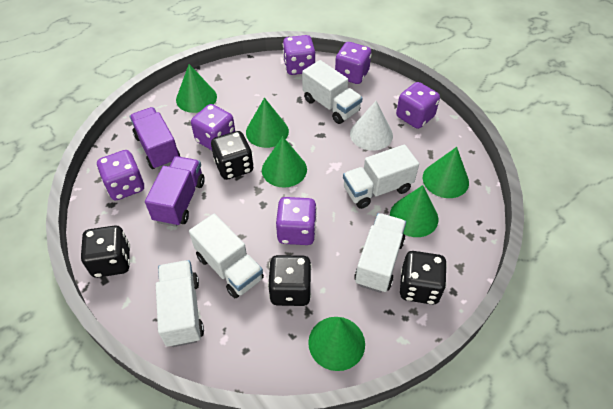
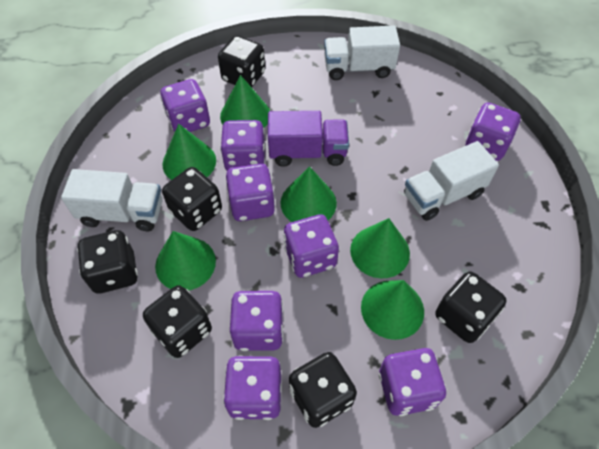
black dice: 4 -> 6
purple dice: 6 -> 8
purple truck: 2 -> 1
white cone: 1 -> 0
white truck: 5 -> 3

